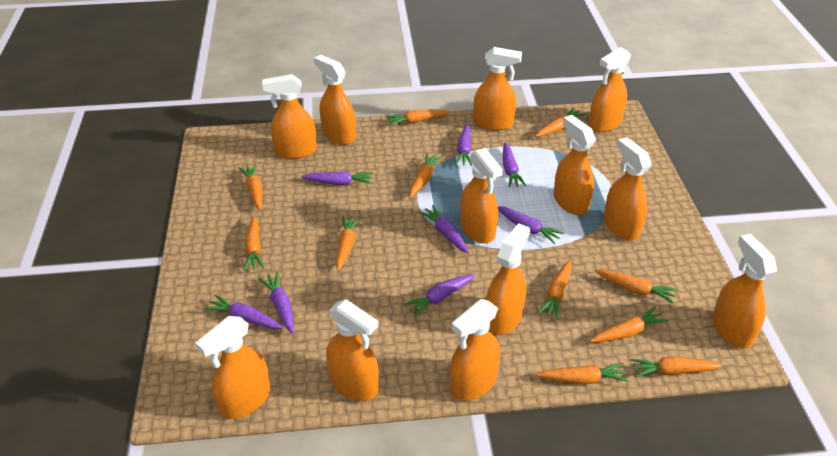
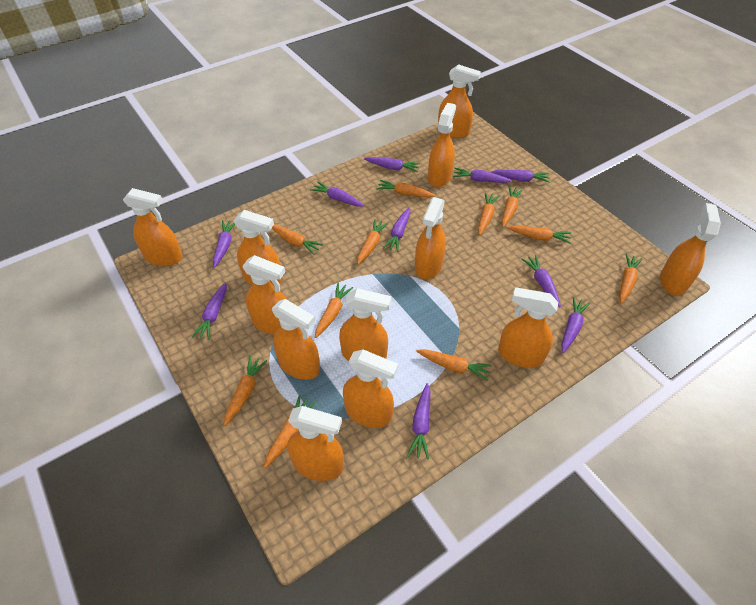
purple carrot: 8 -> 10

